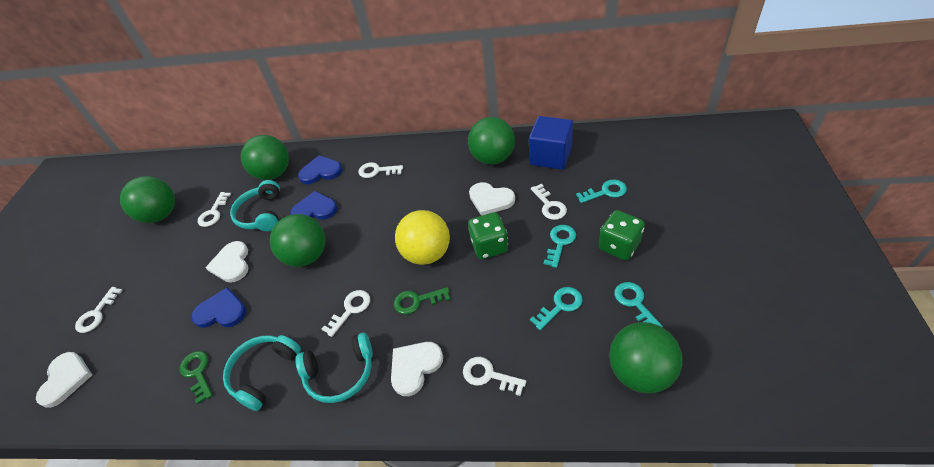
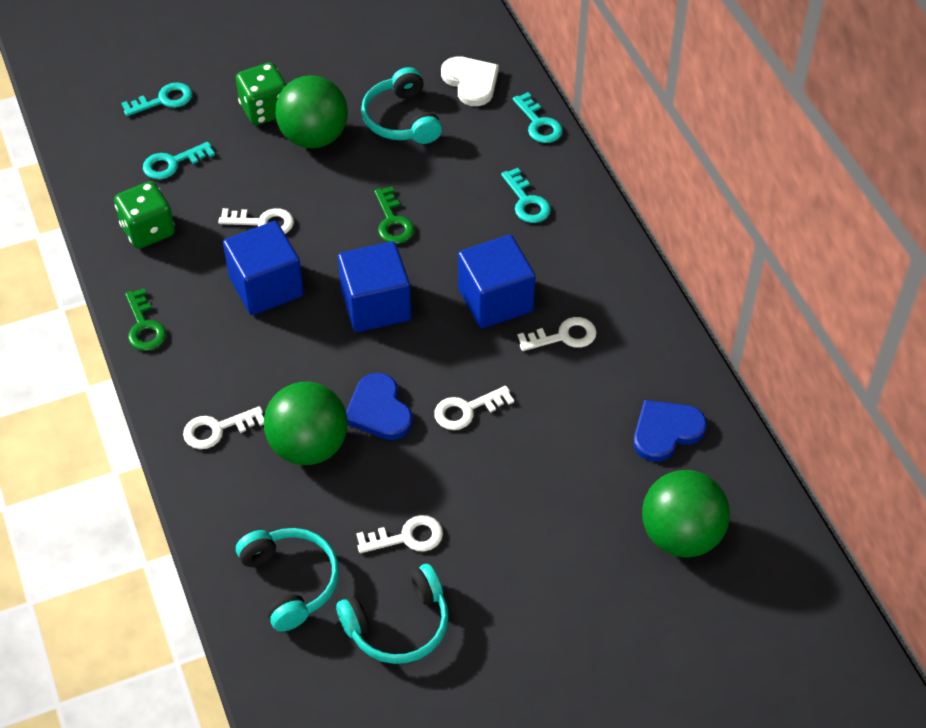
blue cube: 1 -> 3
blue heart: 3 -> 2
green ball: 5 -> 3
white heart: 4 -> 1
white key: 6 -> 5
yellow ball: 1 -> 0

